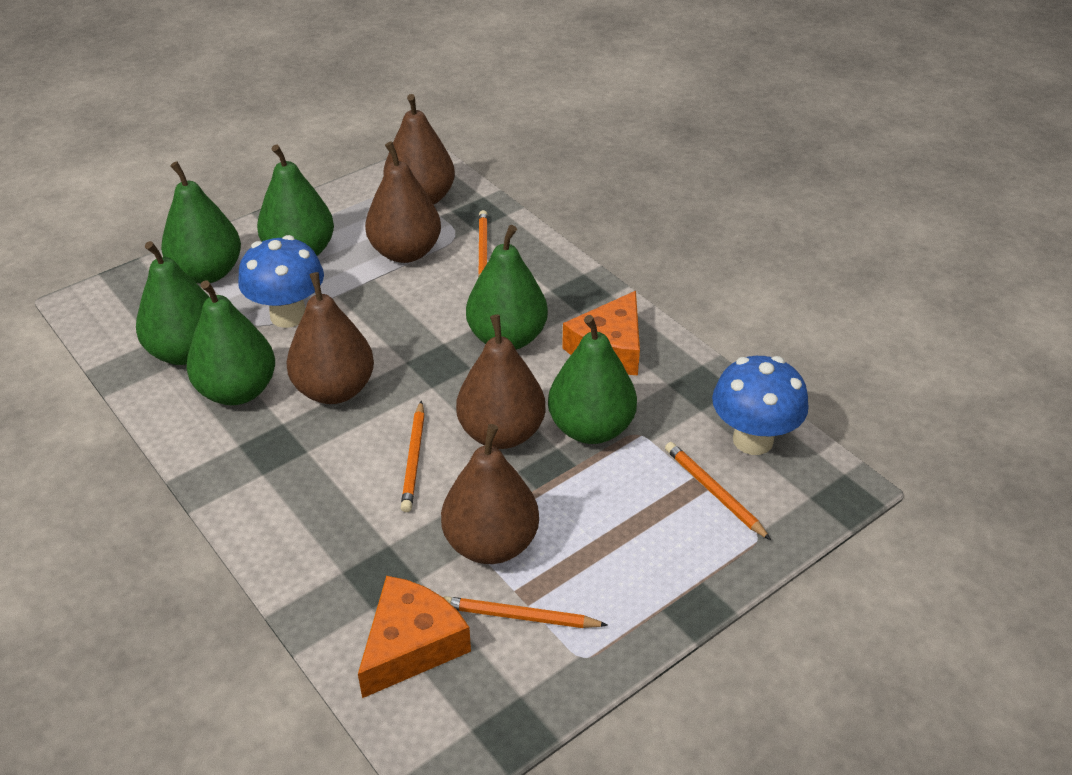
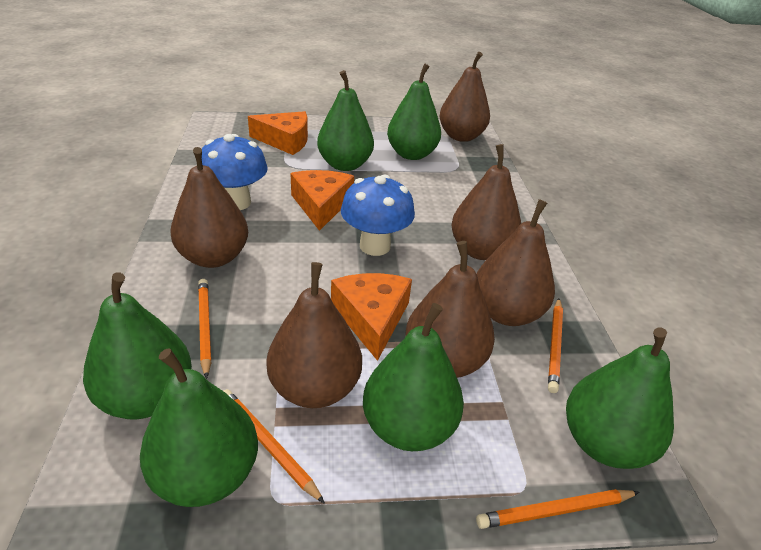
brown pear: 5 -> 6
orange cheese: 2 -> 3

